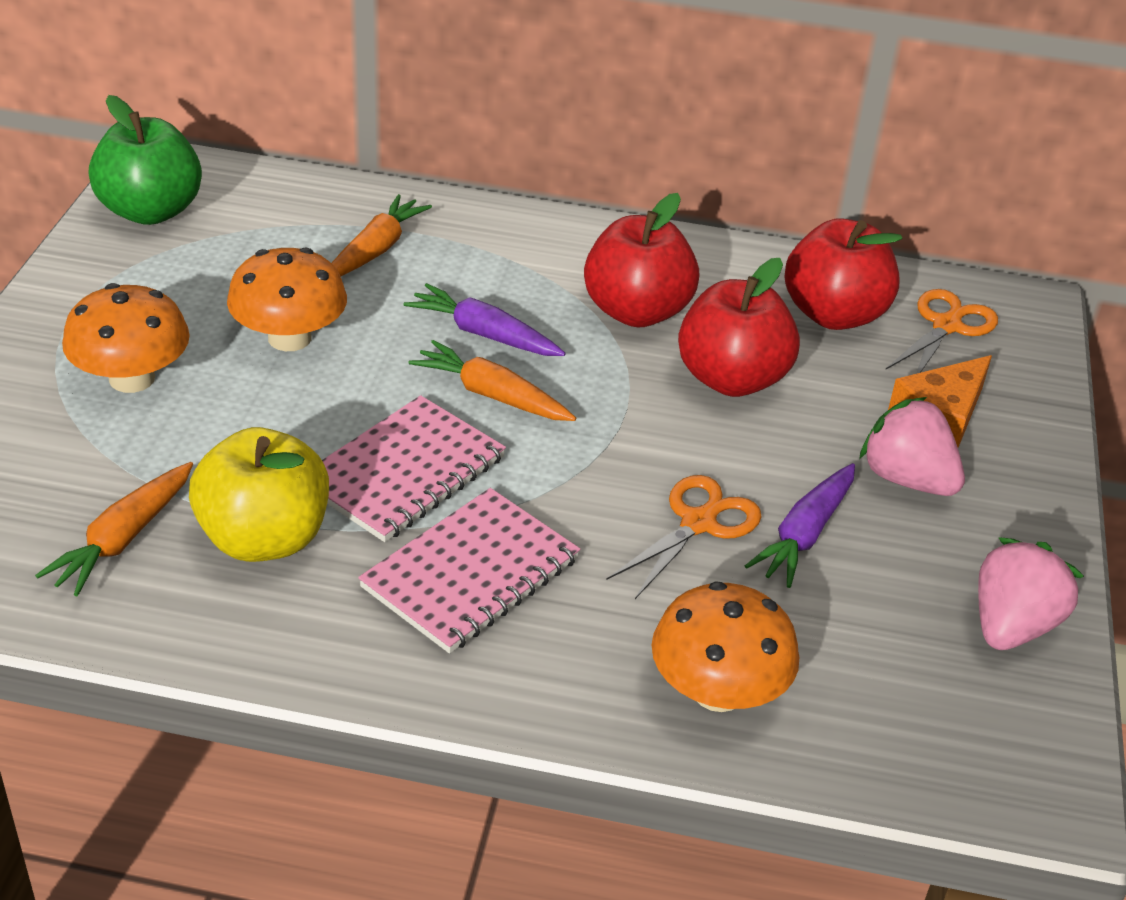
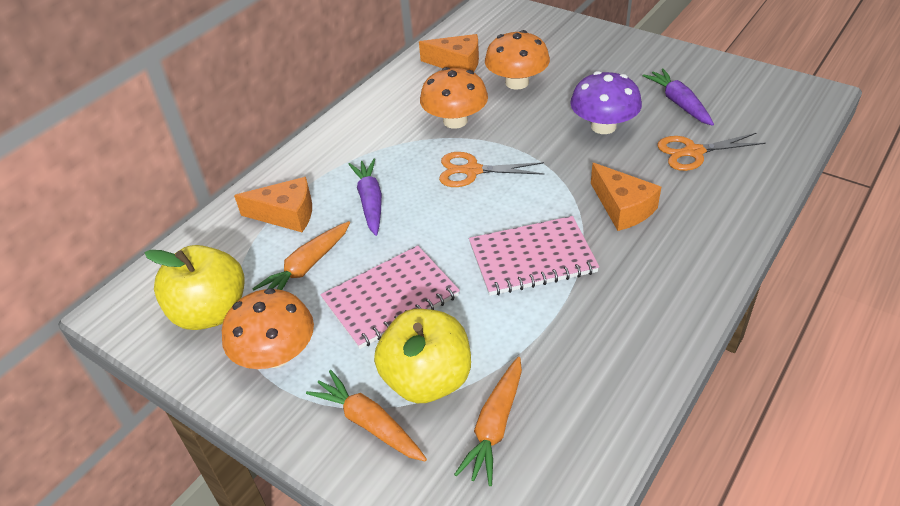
green apple: 1 -> 0
orange cheese: 1 -> 3
pink strawberry: 2 -> 0
purple mushroom: 0 -> 1
red apple: 3 -> 0
yellow apple: 1 -> 2

